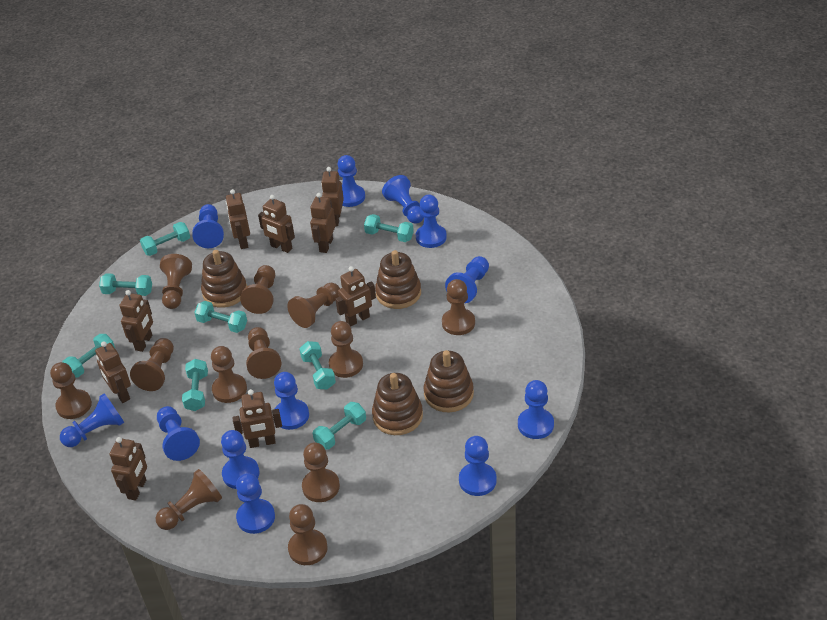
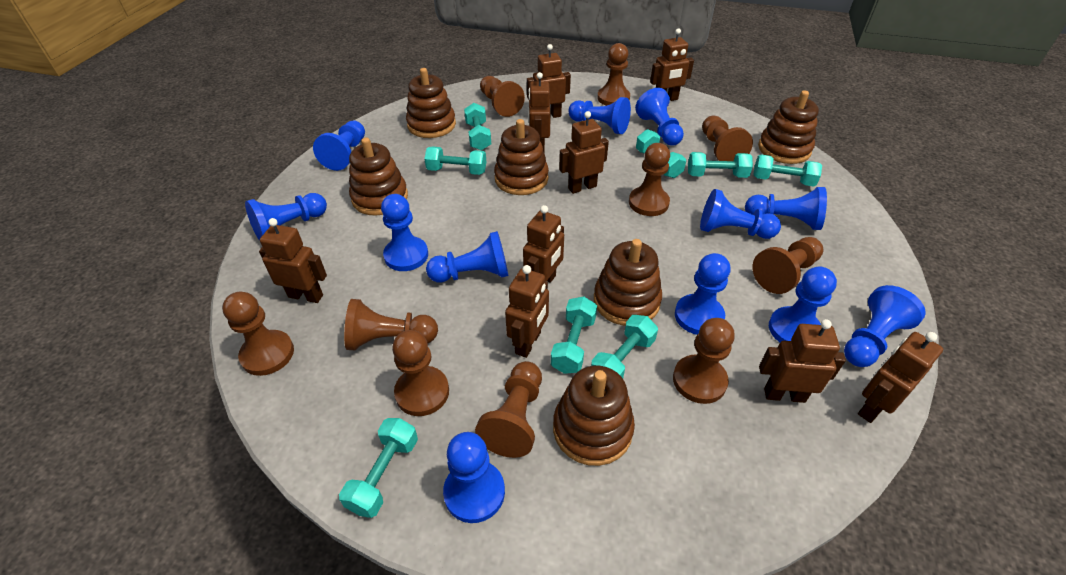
brown pawn: 12 -> 10
brown stacking toy: 4 -> 6

